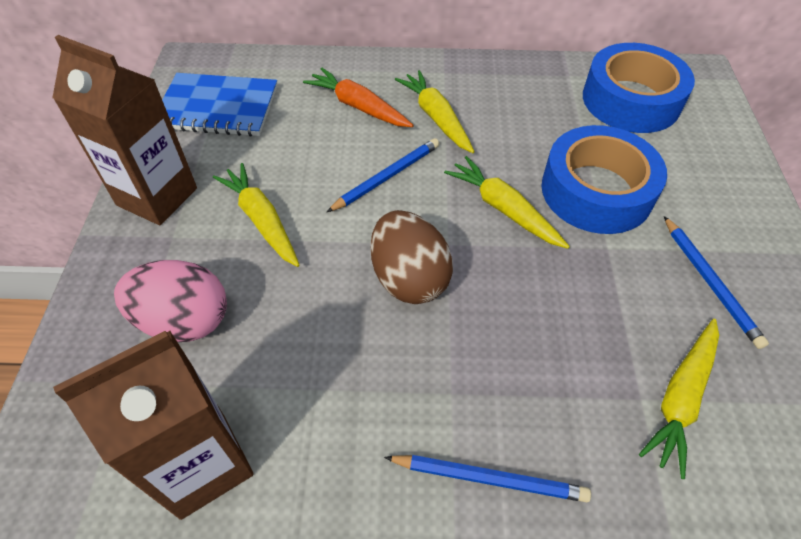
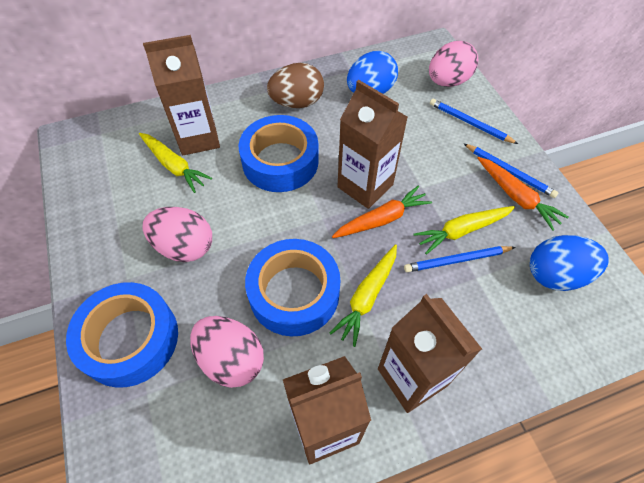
blue egg: 0 -> 2
blue notebook: 1 -> 0
blue tape: 2 -> 3
brown carton: 2 -> 4
orange carrot: 1 -> 2
pink egg: 1 -> 3
yellow carrot: 4 -> 3

